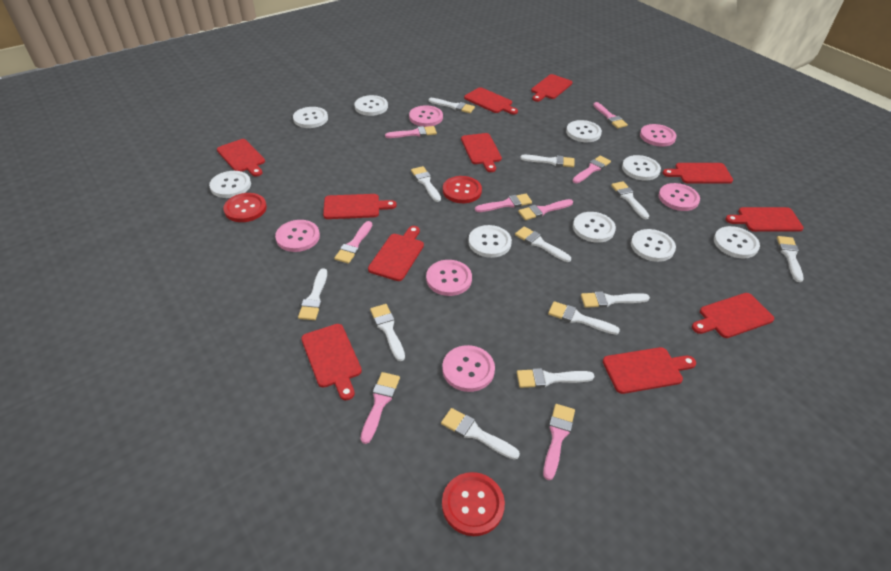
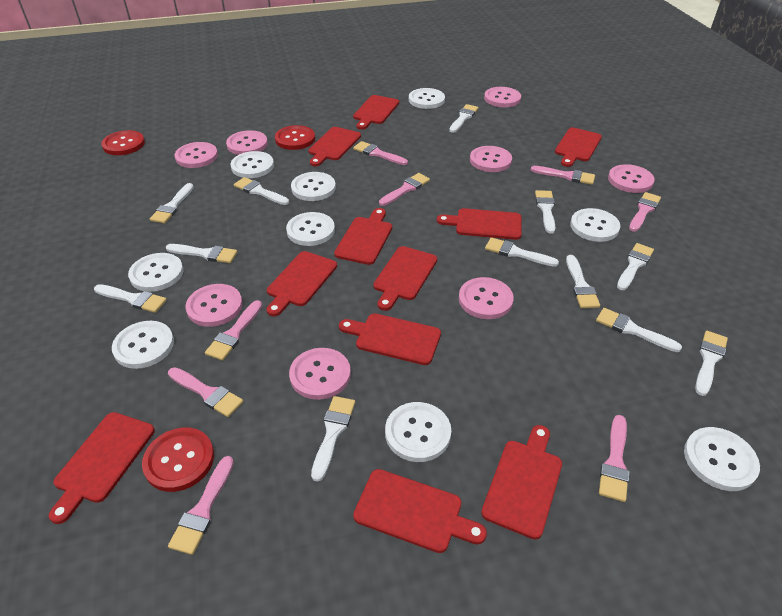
pink button: 6 -> 8

